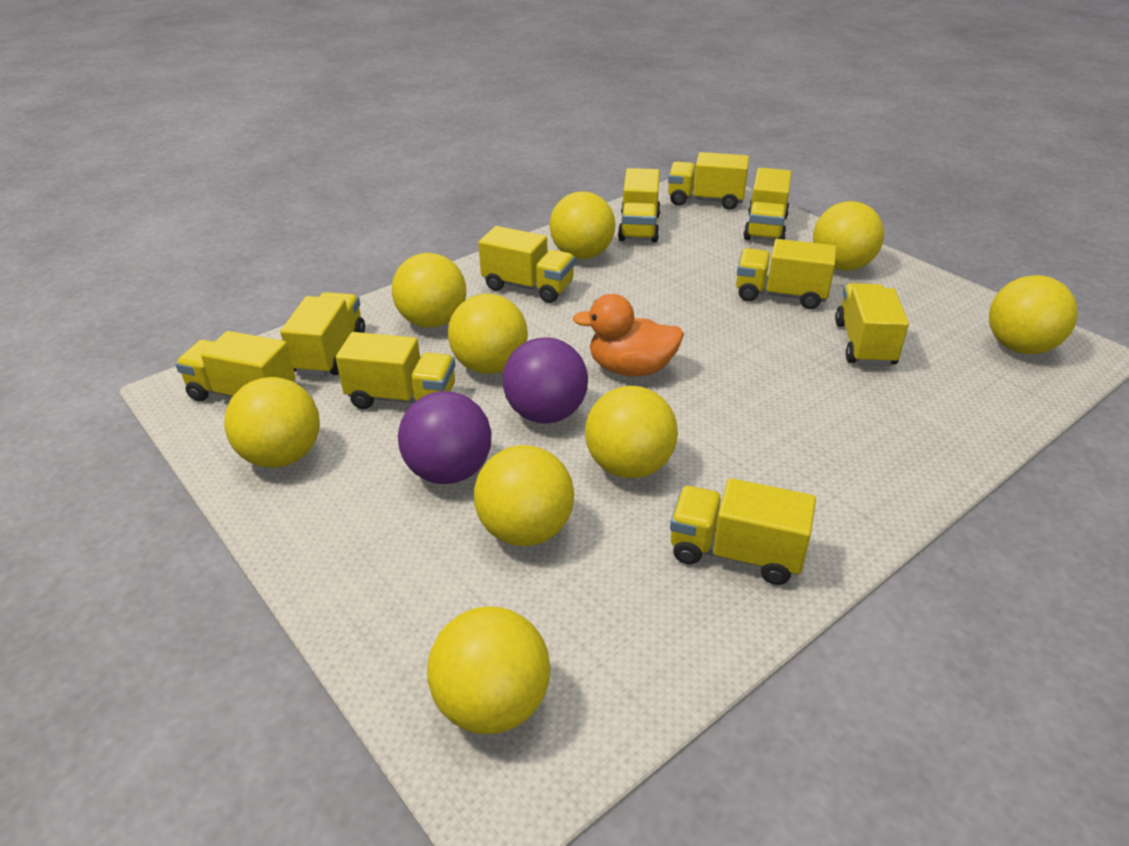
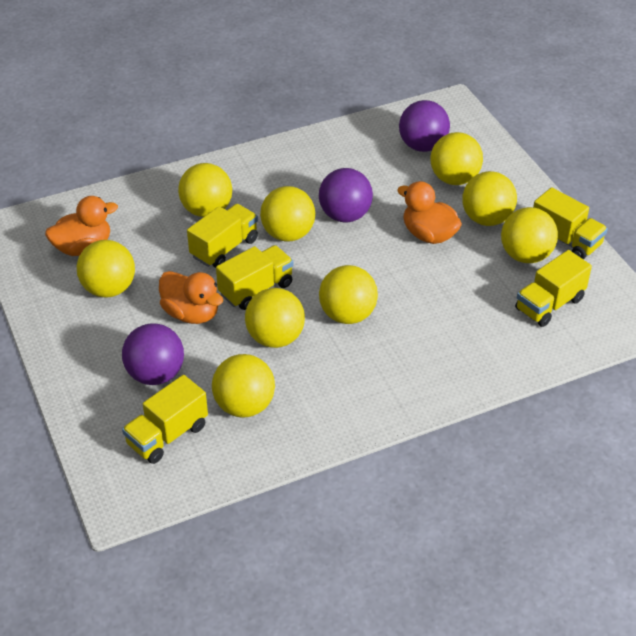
orange duck: 1 -> 3
purple ball: 2 -> 3
yellow truck: 10 -> 5

